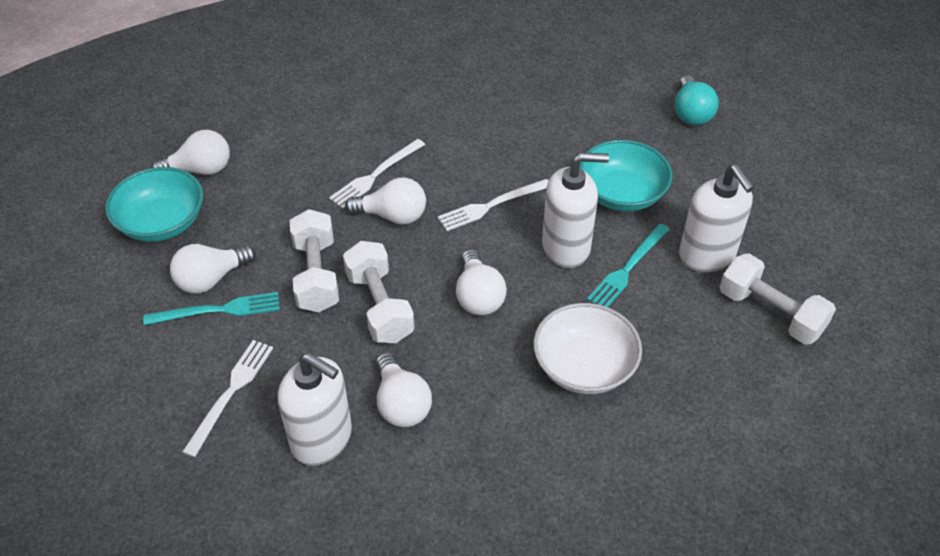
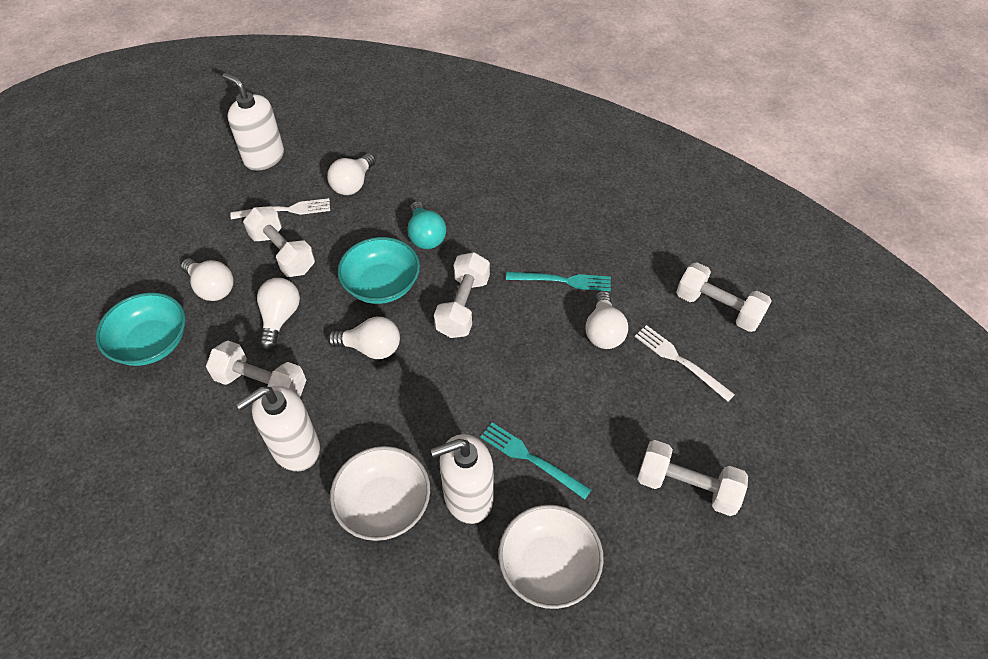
white bowl: 1 -> 2
white dumbbell: 3 -> 5
white fork: 3 -> 2

